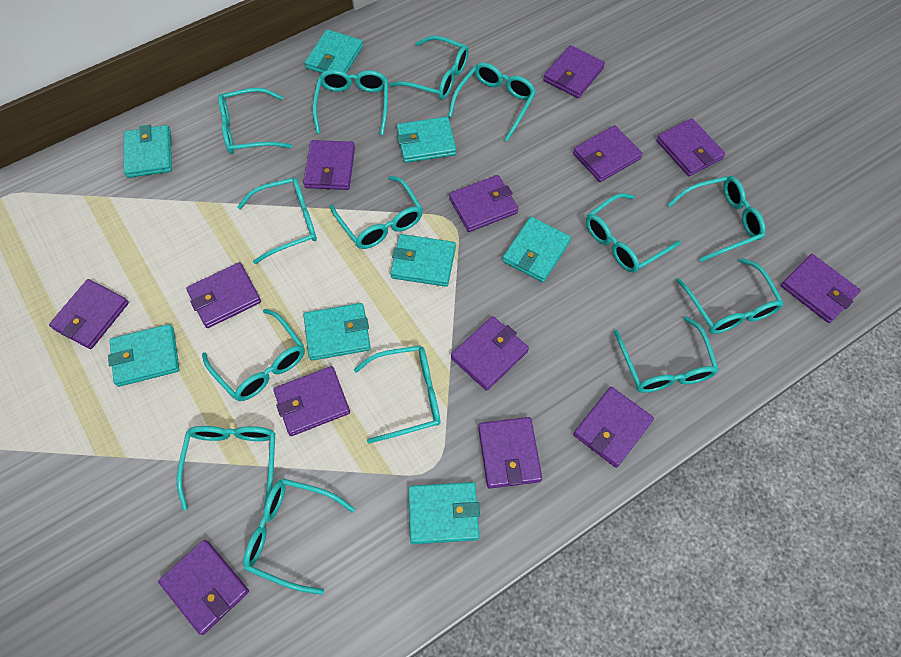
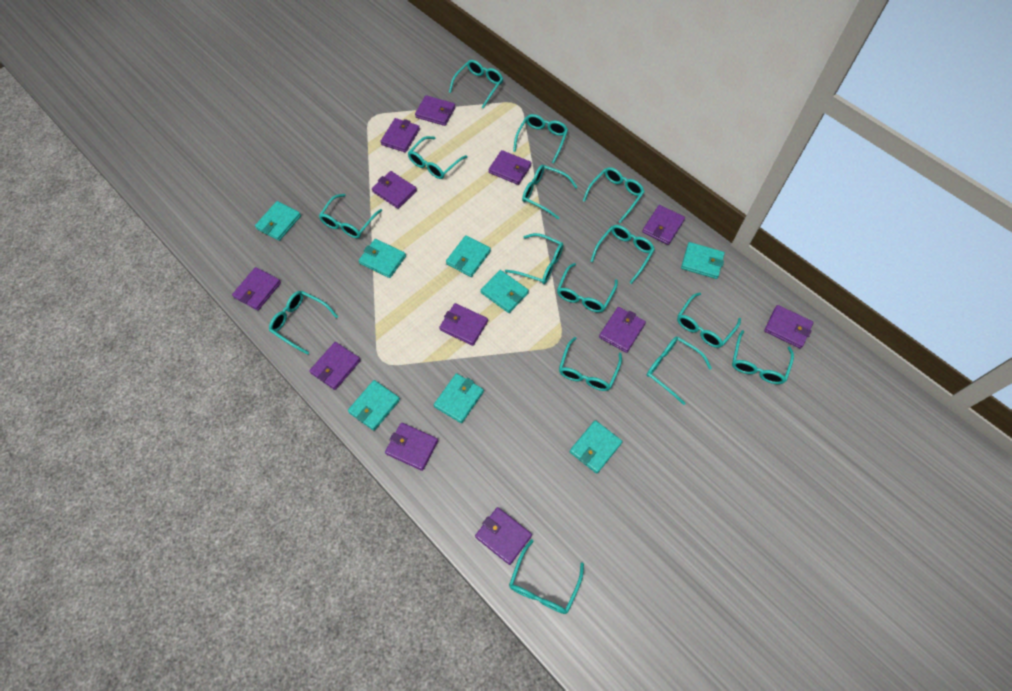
purple wallet: 13 -> 12
turquoise glasses: 14 -> 15

